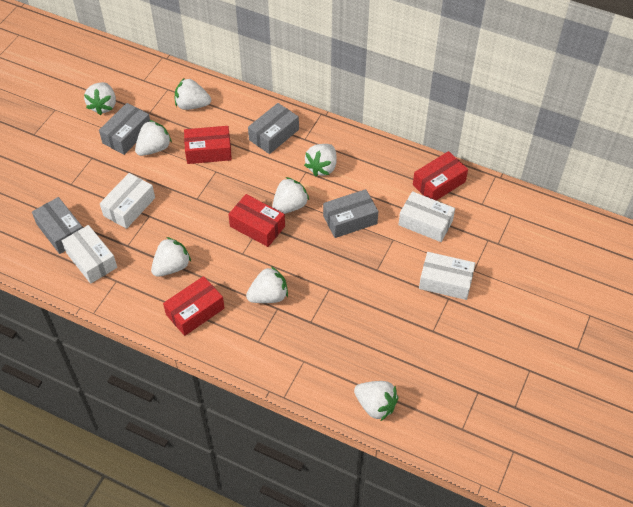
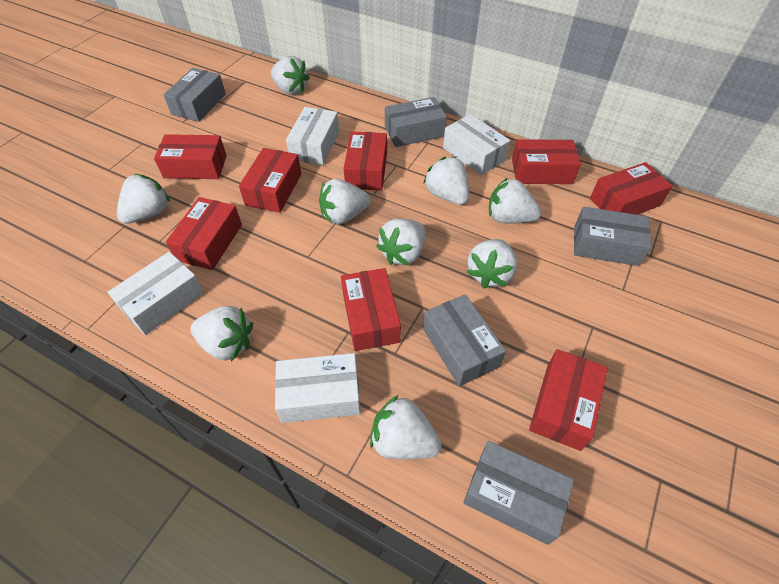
grey box: 4 -> 5
red box: 4 -> 8
white strawberry: 8 -> 9

